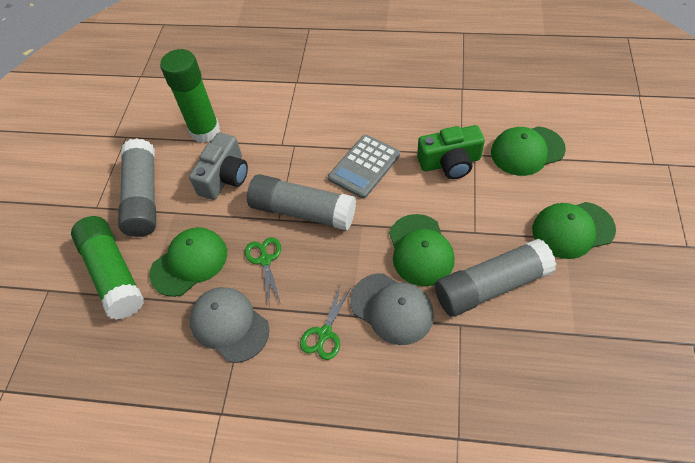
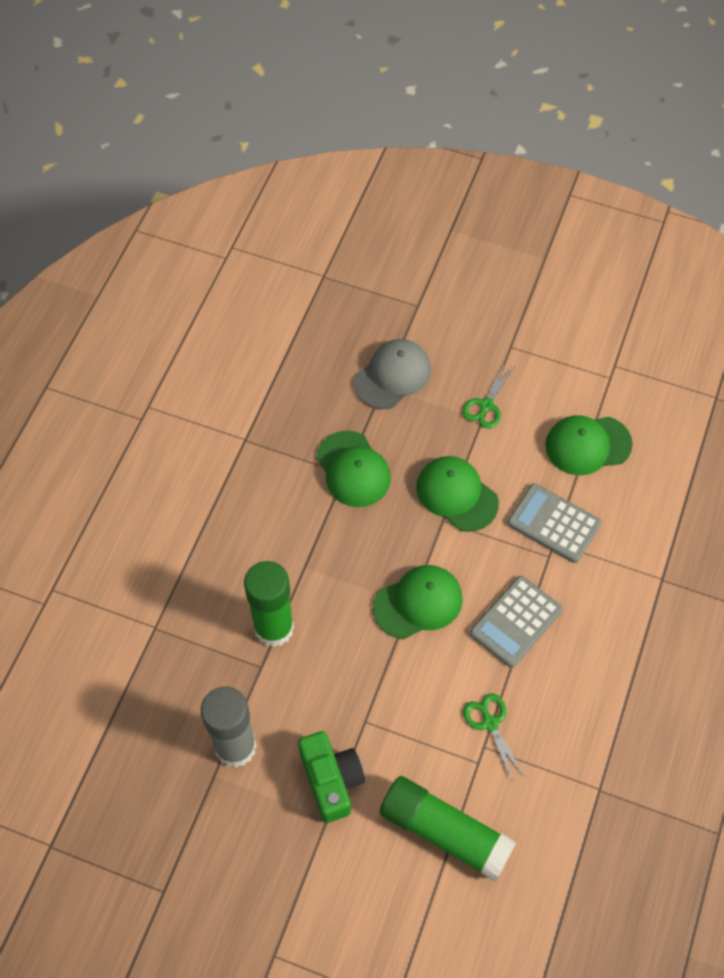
grey calculator: 1 -> 2
grey camera: 1 -> 0
grey cap: 2 -> 1
grey glue stick: 3 -> 1

